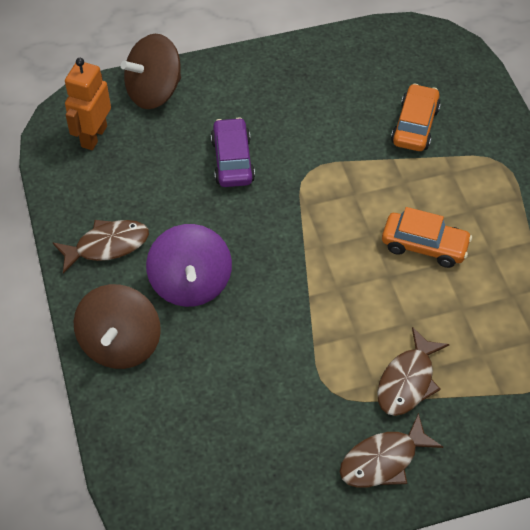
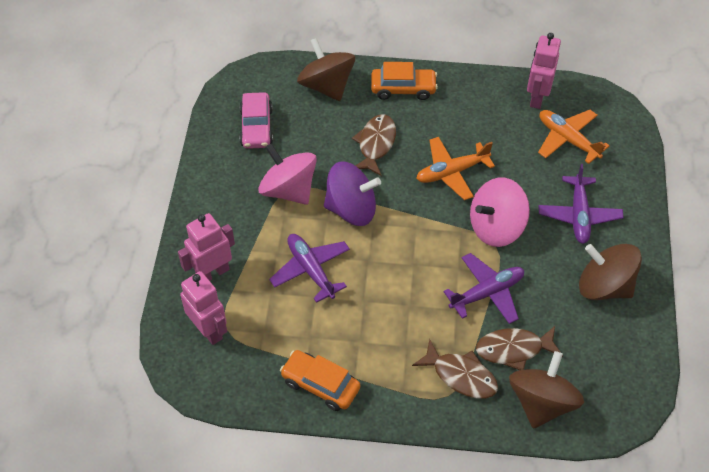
brown spinning top: 2 -> 3
orange plane: 0 -> 2
orange robot: 1 -> 0
pink car: 0 -> 1
pink robot: 0 -> 3
pink spinning top: 0 -> 2
purple car: 1 -> 0
purple plane: 0 -> 3

